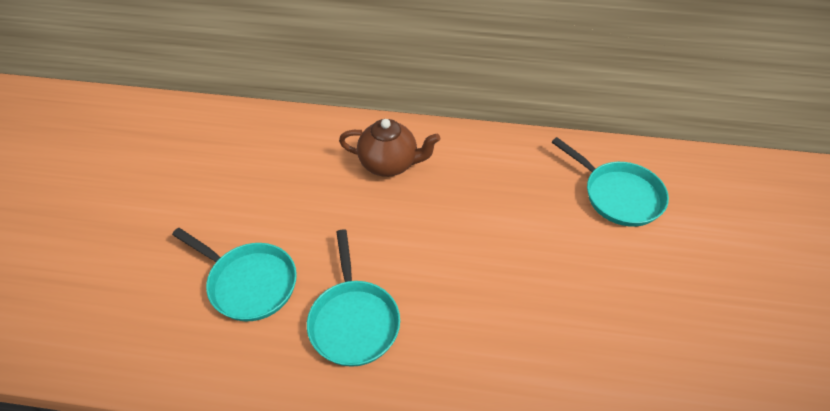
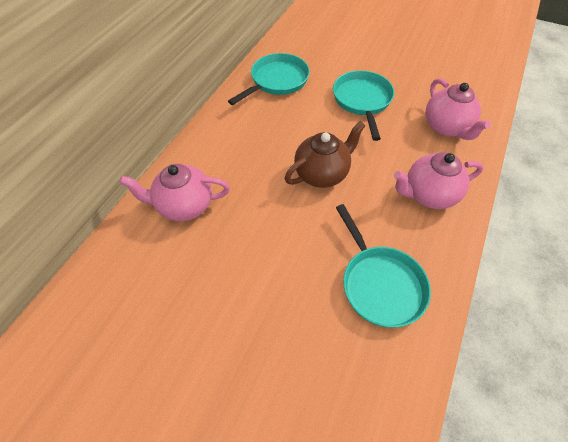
pink teapot: 0 -> 3

